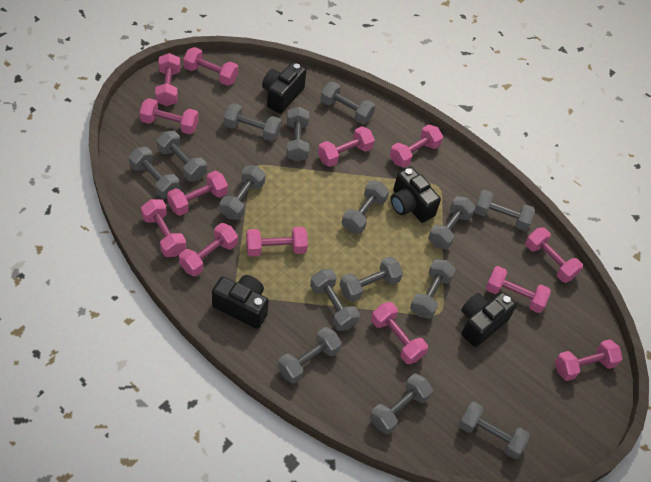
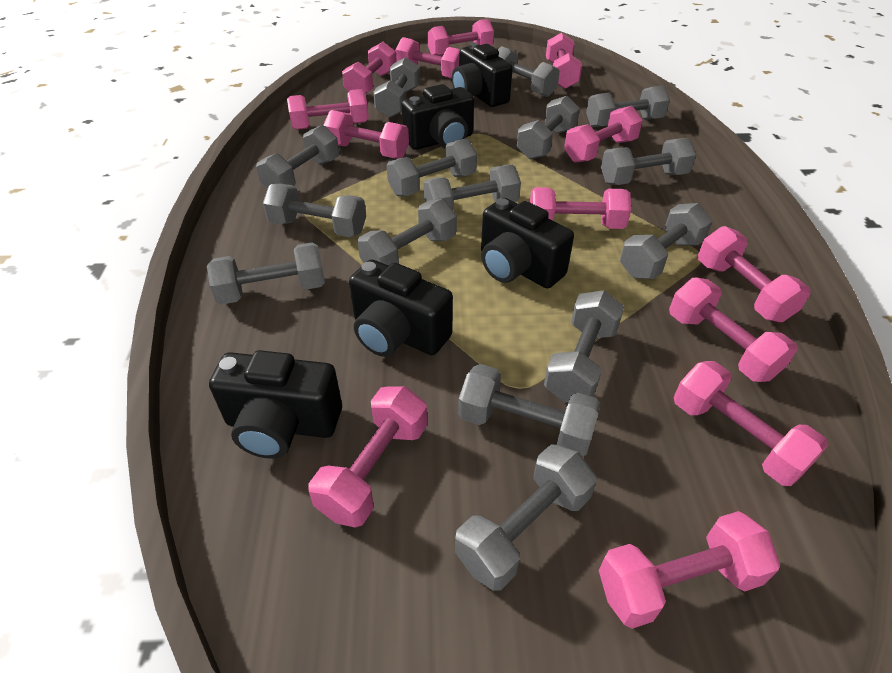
black camera: 4 -> 5

